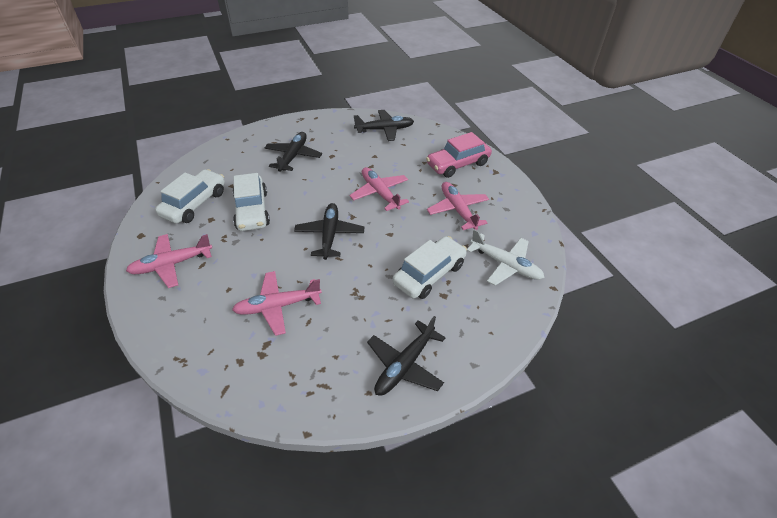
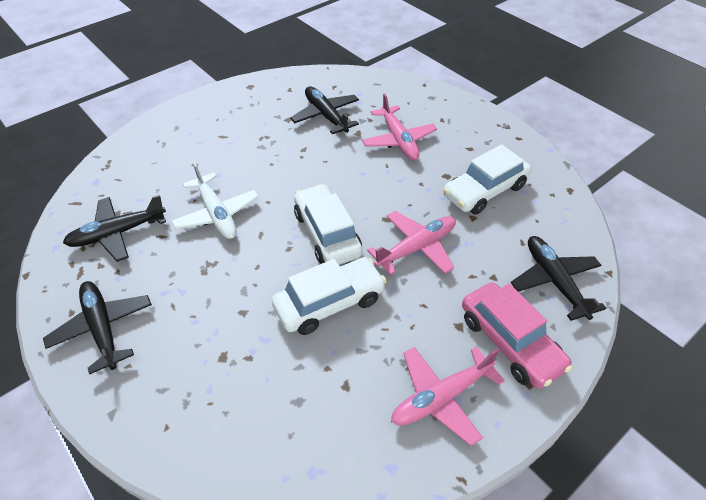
pink plane: 4 -> 3

